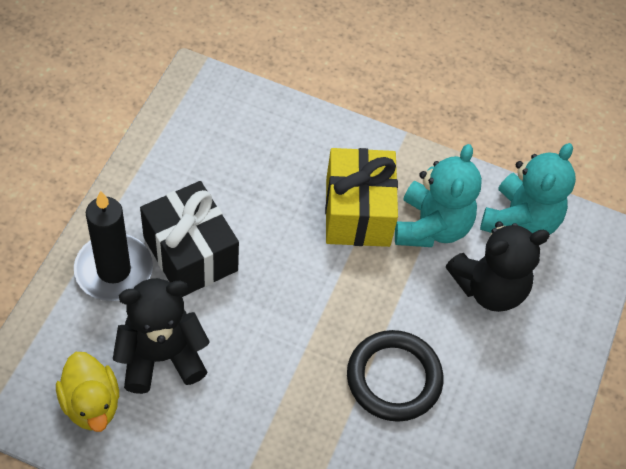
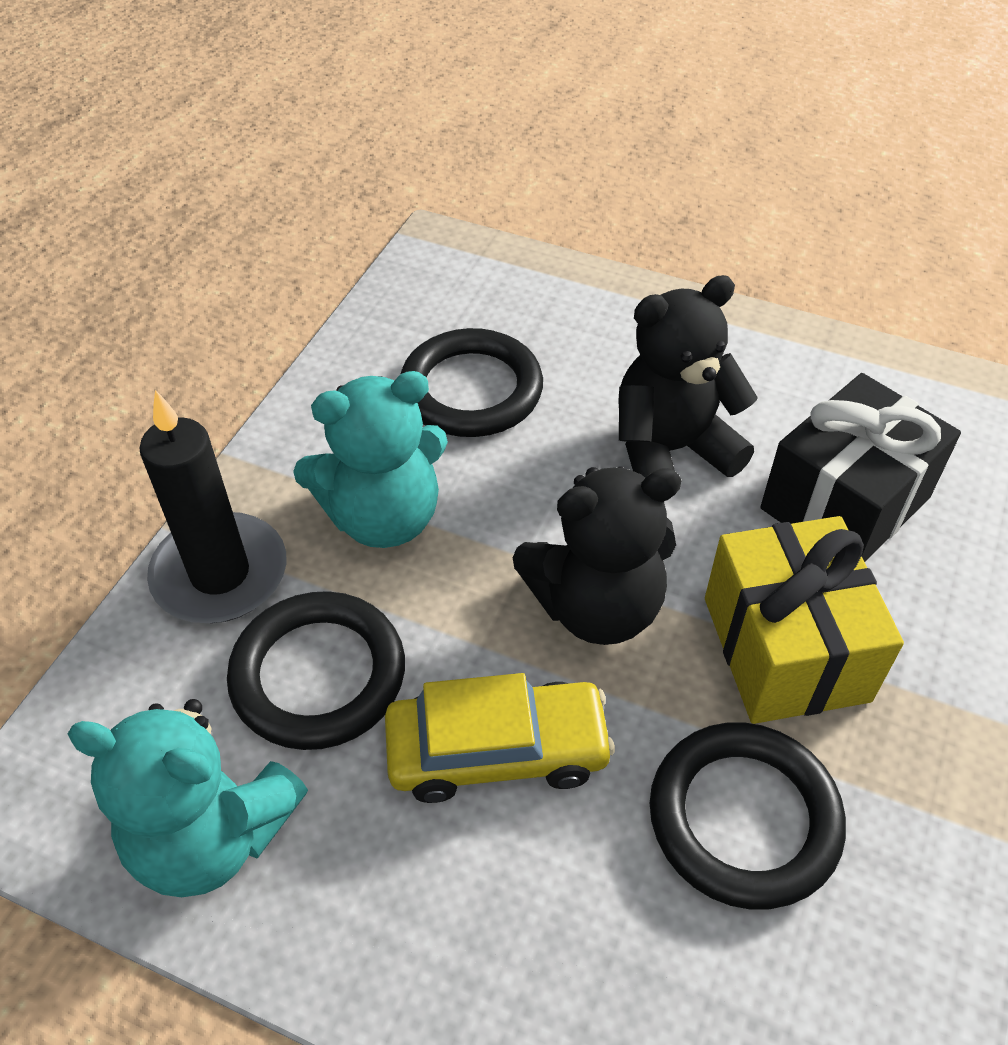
black ring: 1 -> 3
yellow car: 0 -> 1
yellow duck: 1 -> 0

